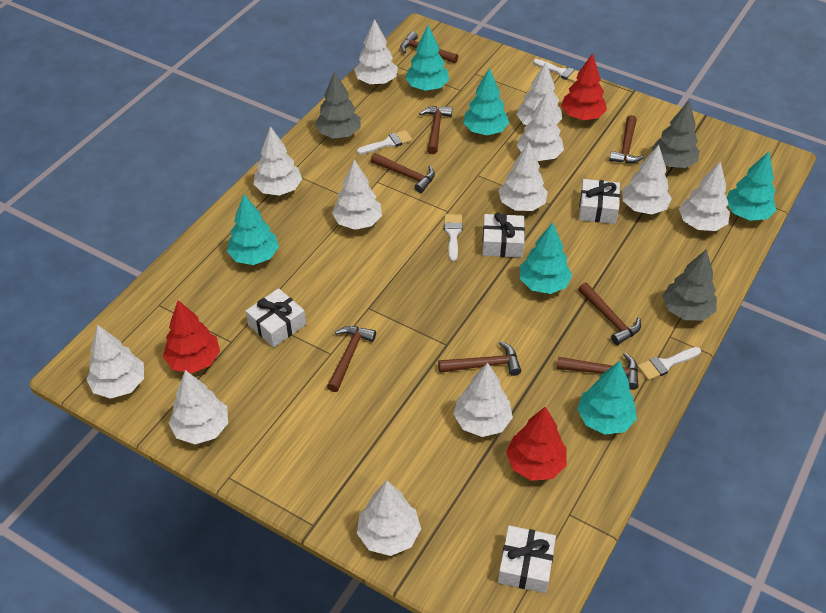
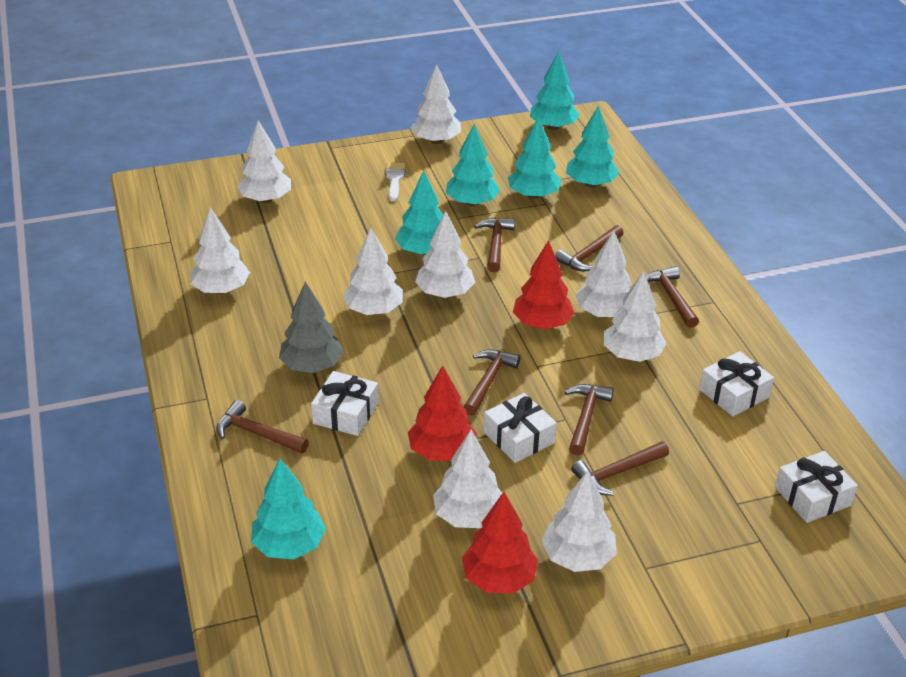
brown hammer: 8 -> 7
grey tree: 3 -> 1
white brush: 4 -> 1
white tree: 12 -> 9

